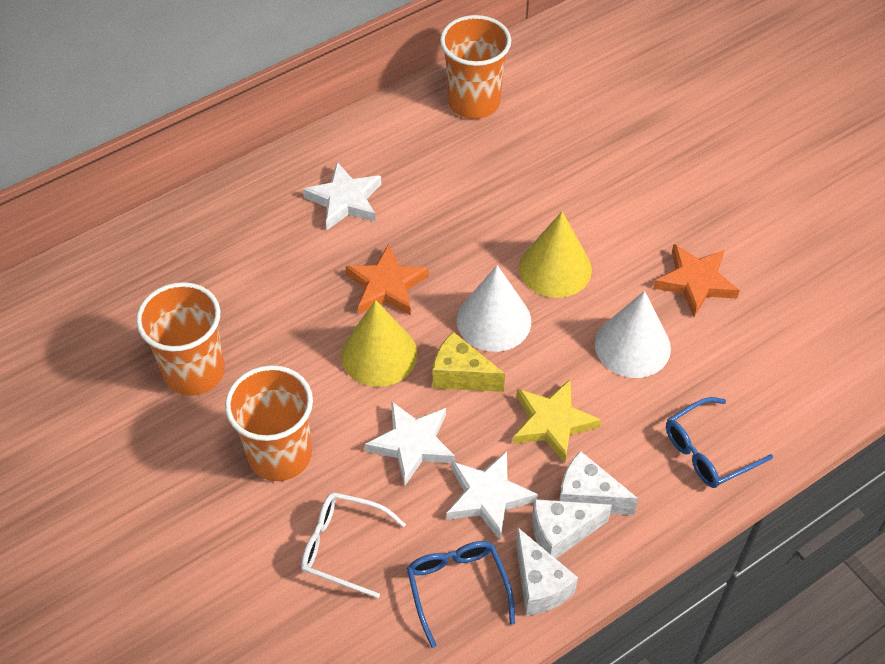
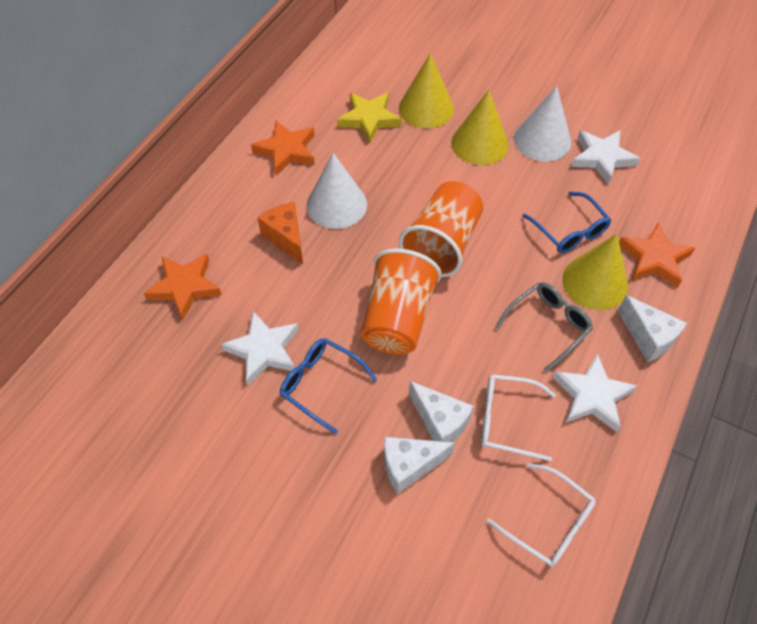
grey glasses: 0 -> 1
orange cheese: 0 -> 1
orange cup: 3 -> 2
orange star: 2 -> 3
white glasses: 1 -> 2
yellow cheese: 1 -> 0
yellow cone: 2 -> 3

